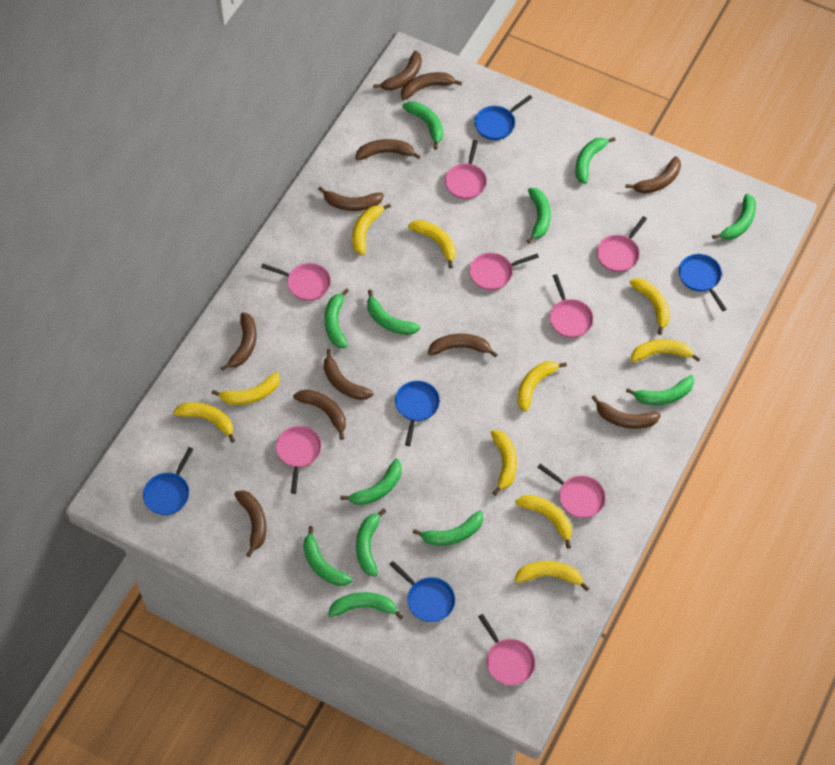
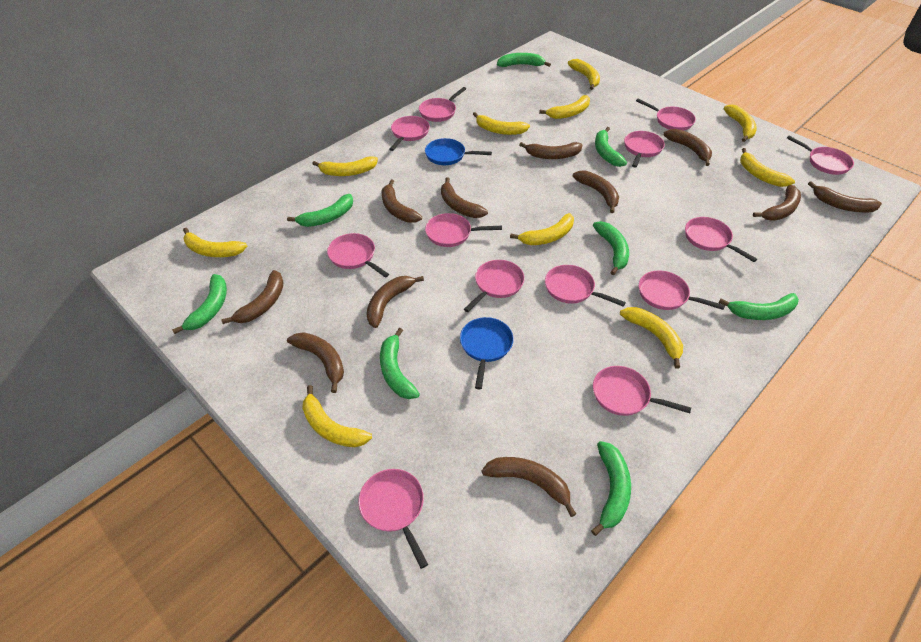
blue pan: 5 -> 2
green banana: 12 -> 8
pink pan: 8 -> 13

